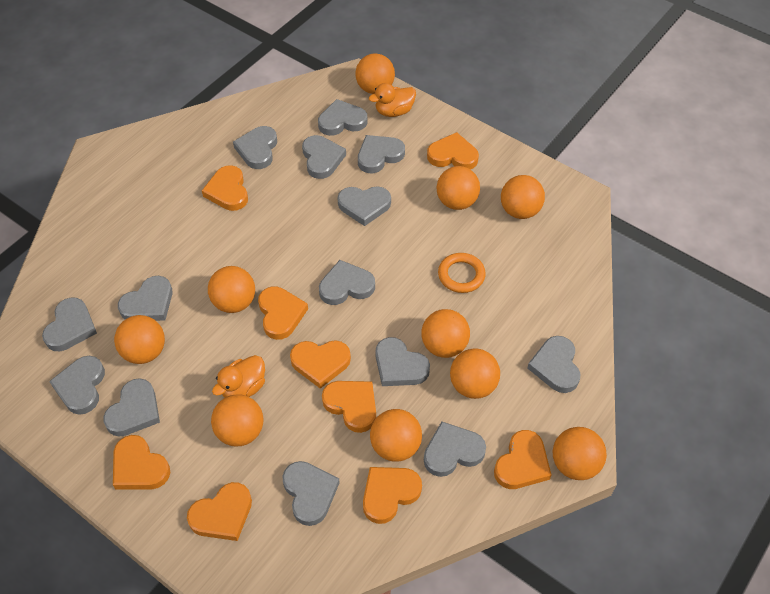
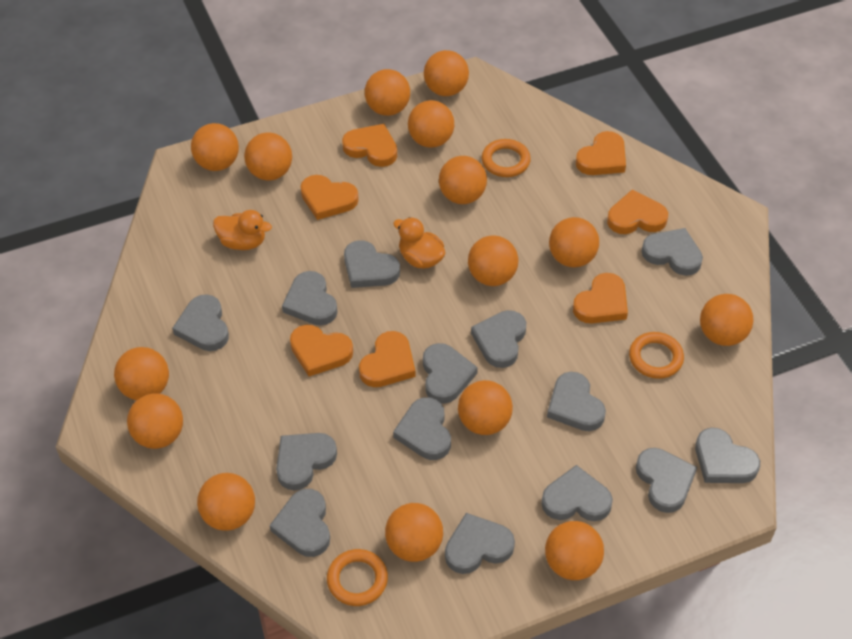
orange ball: 10 -> 15
orange heart: 9 -> 7
orange ring: 1 -> 3

